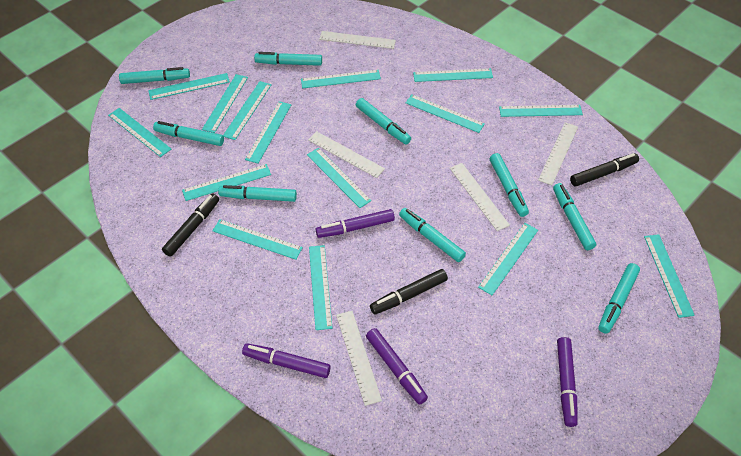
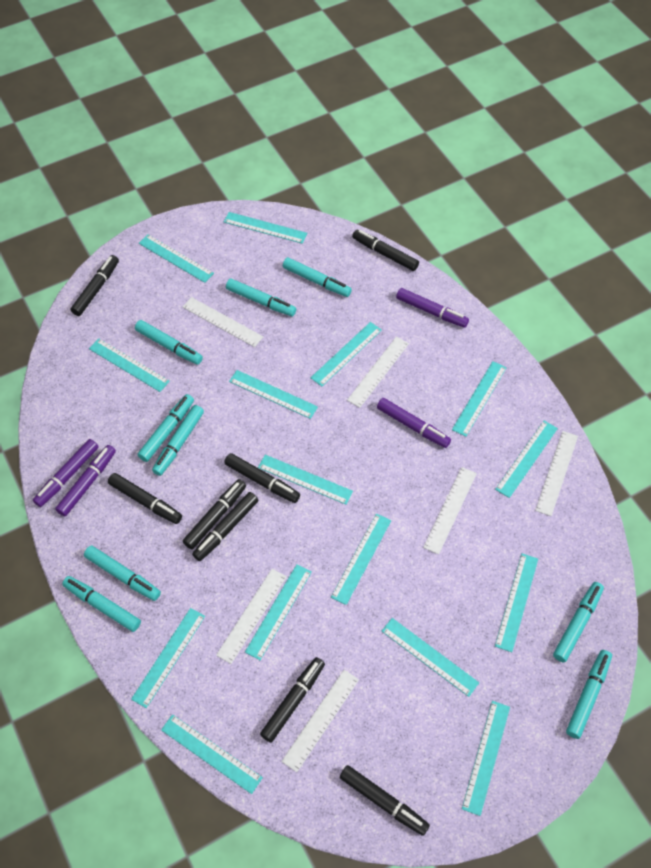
black marker: 3 -> 8
white ruler: 5 -> 6

